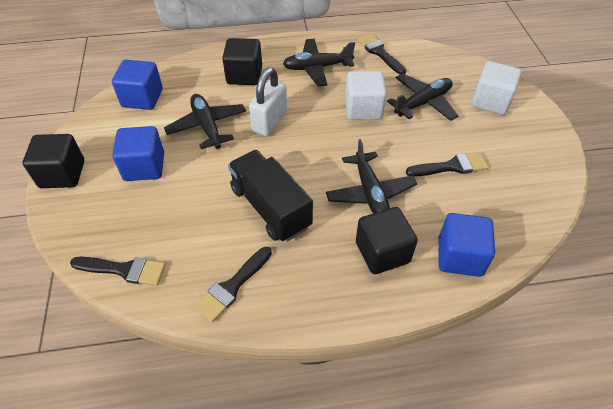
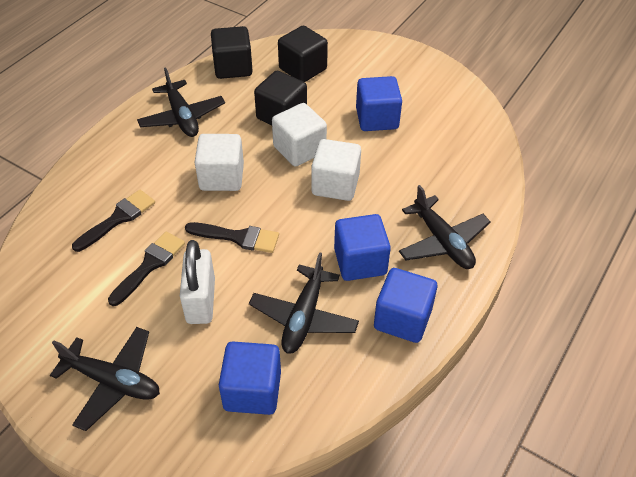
black brush: 4 -> 3
black truck: 1 -> 0
blue cube: 3 -> 4
white cube: 2 -> 3

